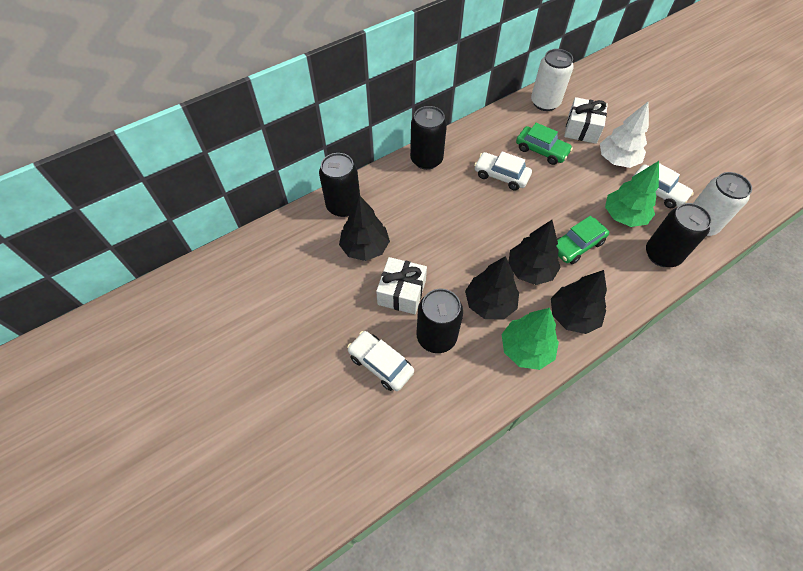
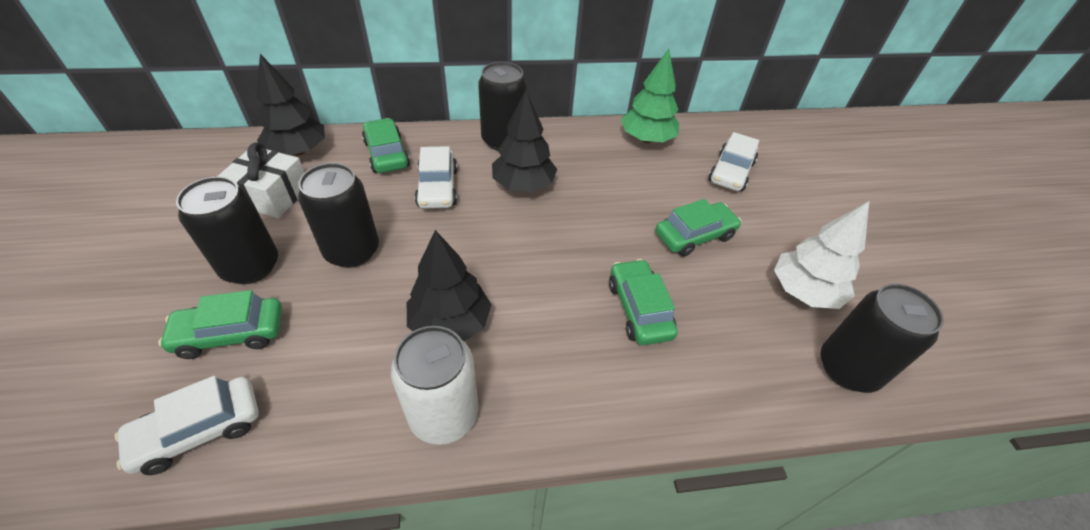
black tree: 4 -> 3
green car: 2 -> 4
green tree: 2 -> 1
white can: 2 -> 1
white gift: 2 -> 1

